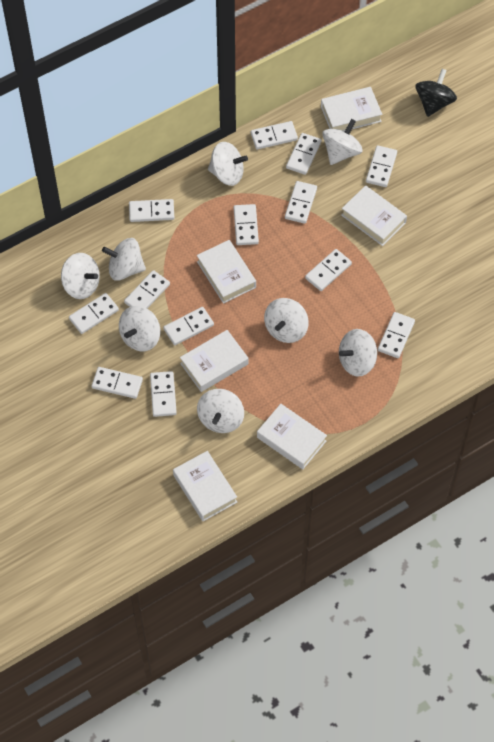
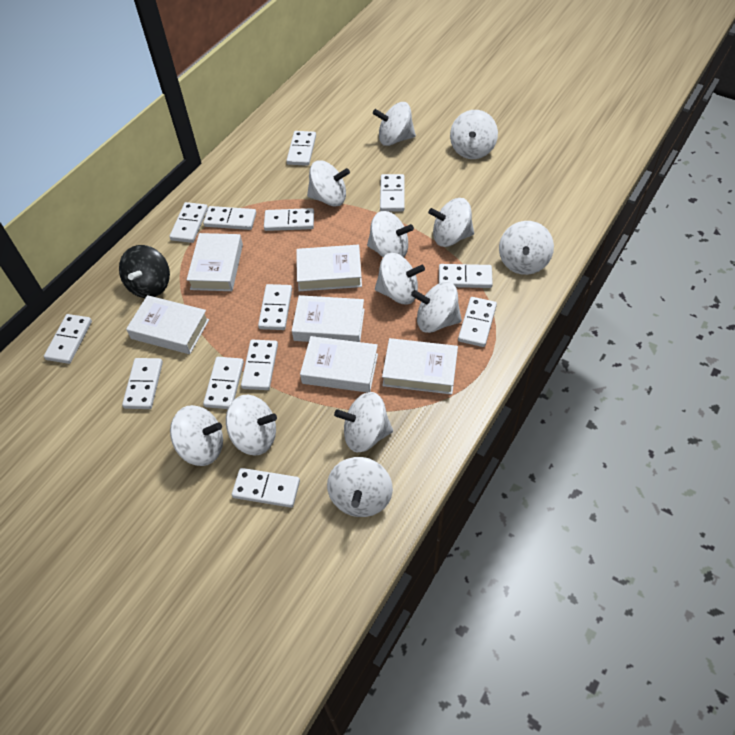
white spinning top: 8 -> 12

